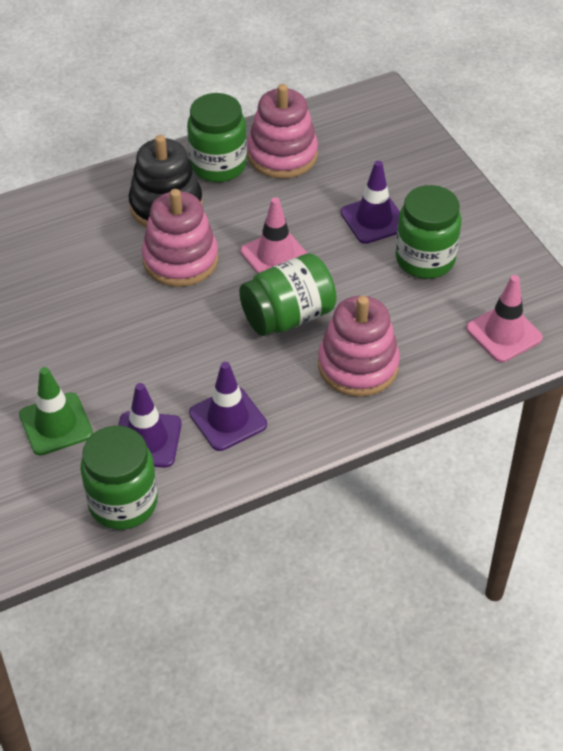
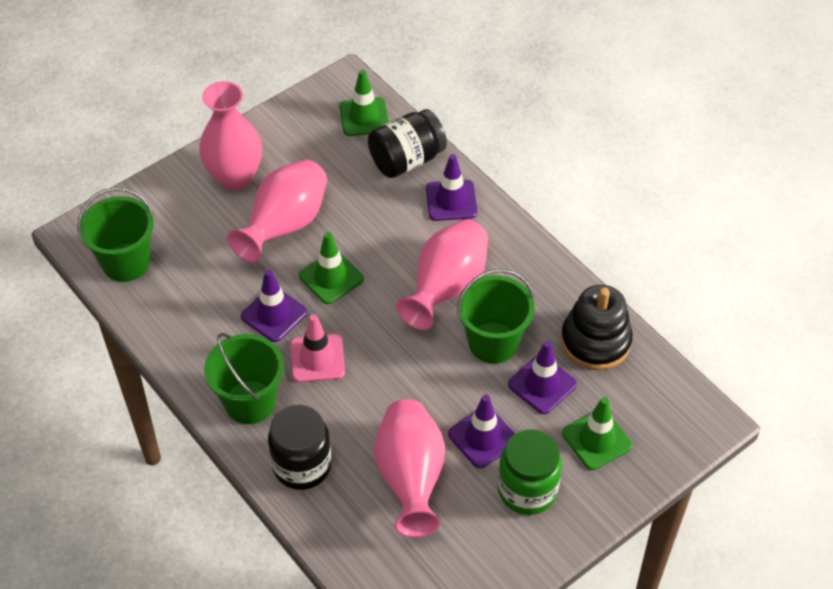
black jar: 0 -> 2
green bucket: 0 -> 3
green jar: 4 -> 1
green traffic cone: 1 -> 3
pink stacking toy: 3 -> 0
pink traffic cone: 2 -> 1
pink vase: 0 -> 4
purple traffic cone: 3 -> 4

